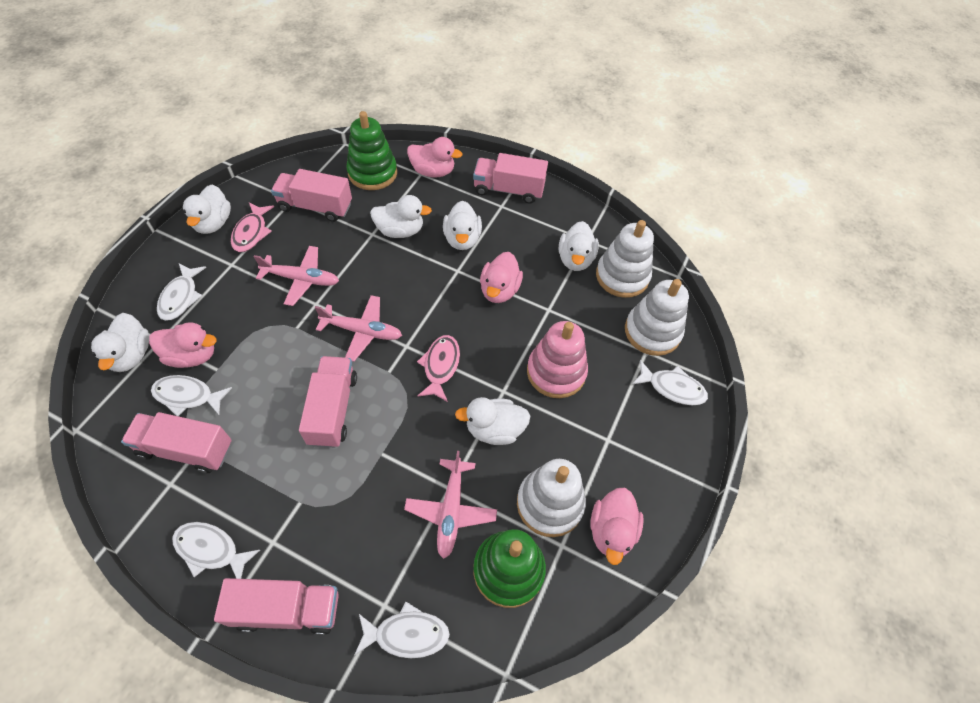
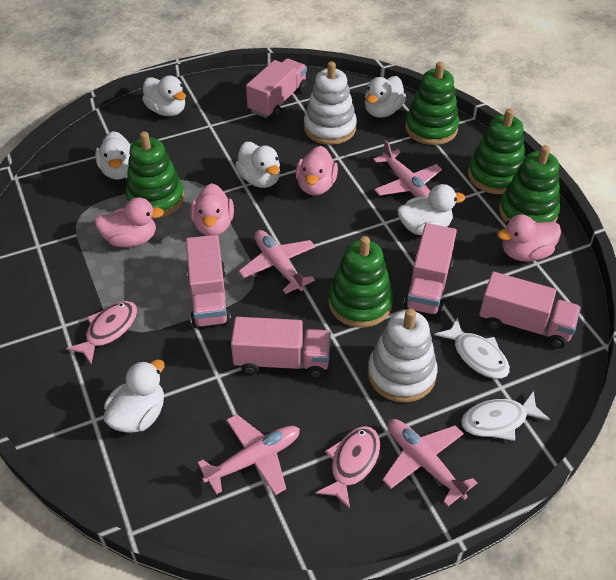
green stacking toy: 2 -> 5
pink plane: 3 -> 4
pink stacking toy: 1 -> 0
white fish: 5 -> 2
white stacking toy: 3 -> 2

